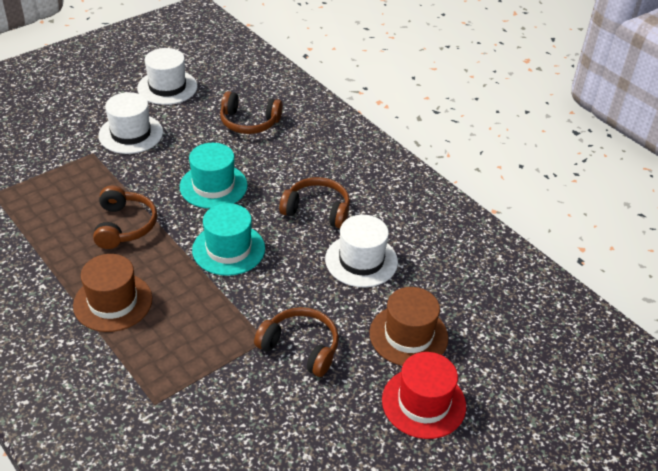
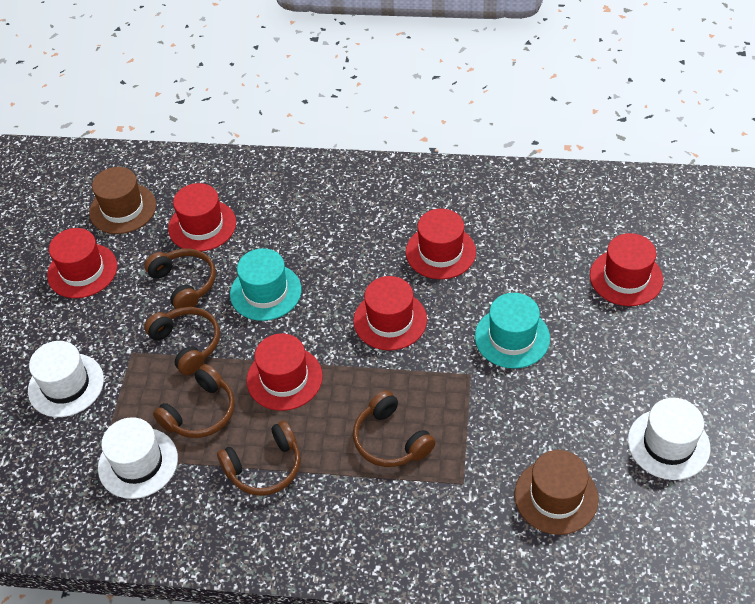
brown headphones: 4 -> 5
red hat: 1 -> 6

